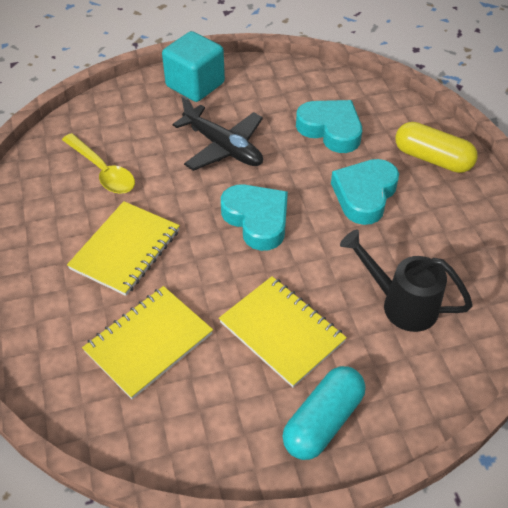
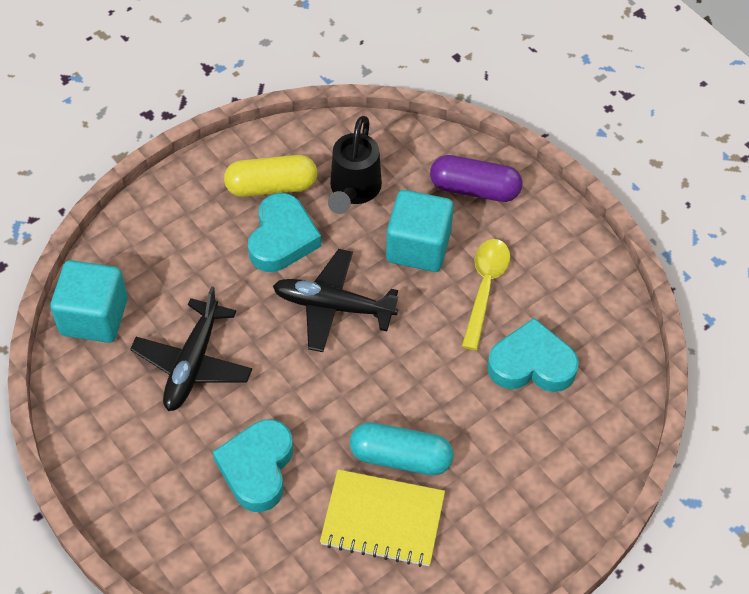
black plane: 1 -> 2
purple capsule: 0 -> 1
turquoise cube: 1 -> 2
yellow notebook: 3 -> 1

